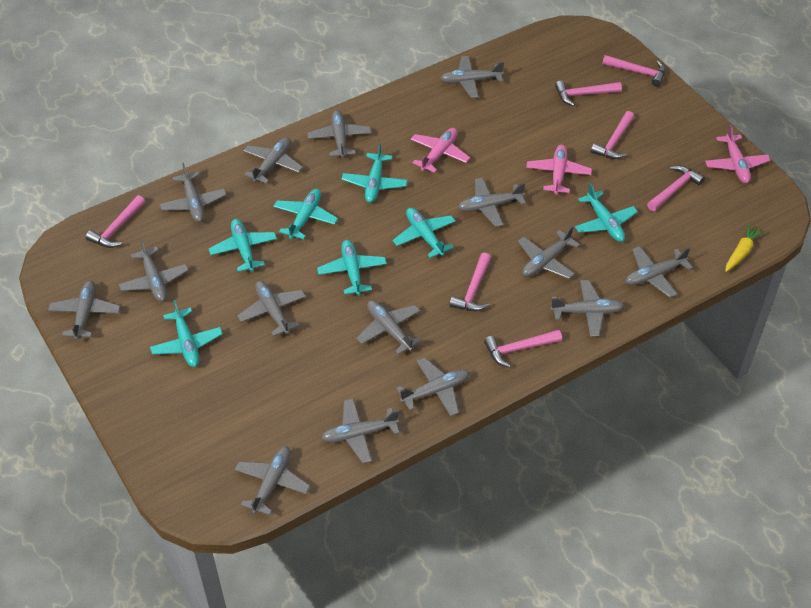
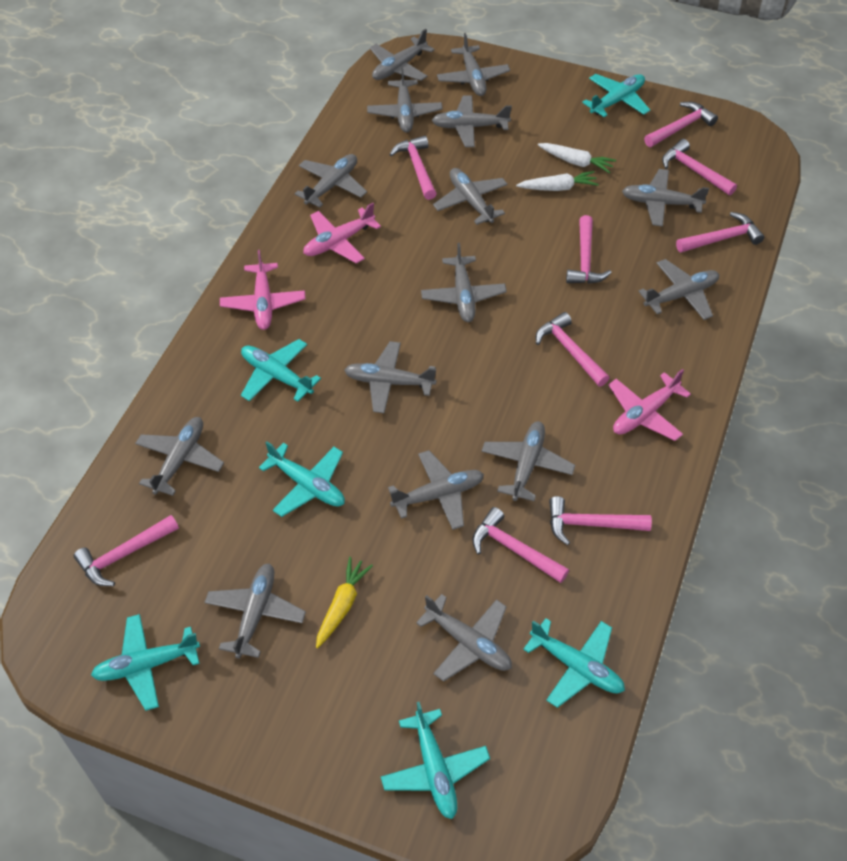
pink hammer: 7 -> 9
turquoise plane: 7 -> 6
white carrot: 0 -> 2

